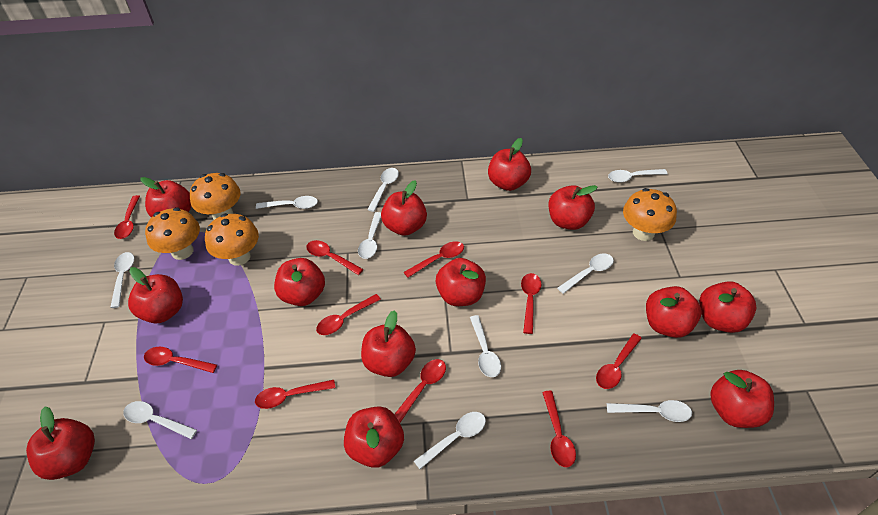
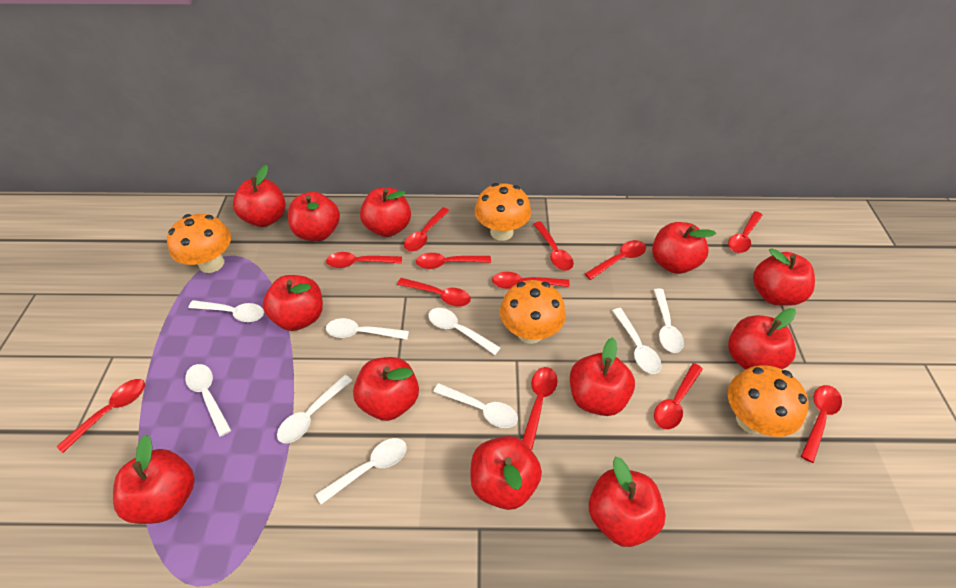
red apple: 13 -> 12
red spoon: 10 -> 12
white spoon: 10 -> 9

